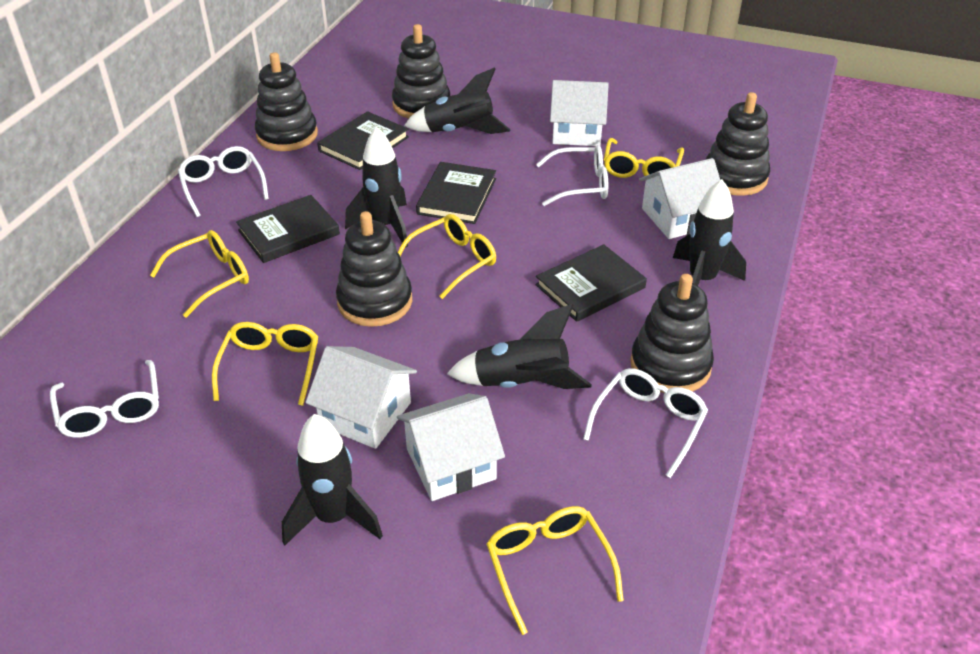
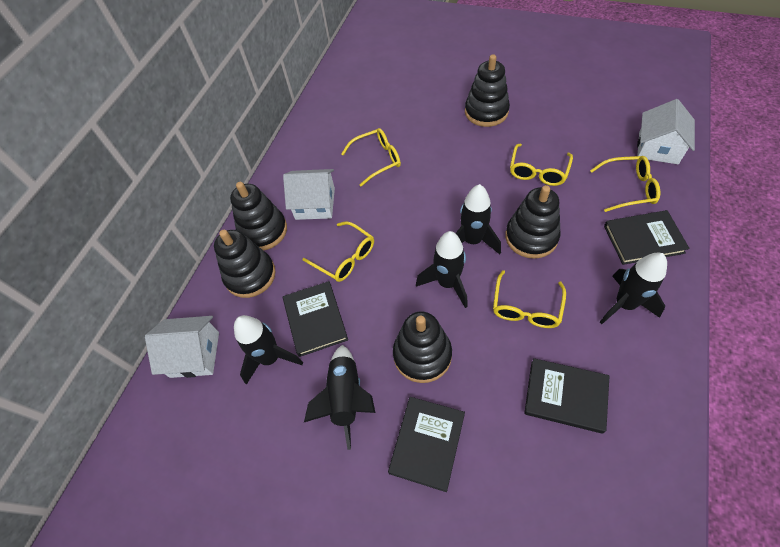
white glasses: 4 -> 0
white house: 4 -> 3

